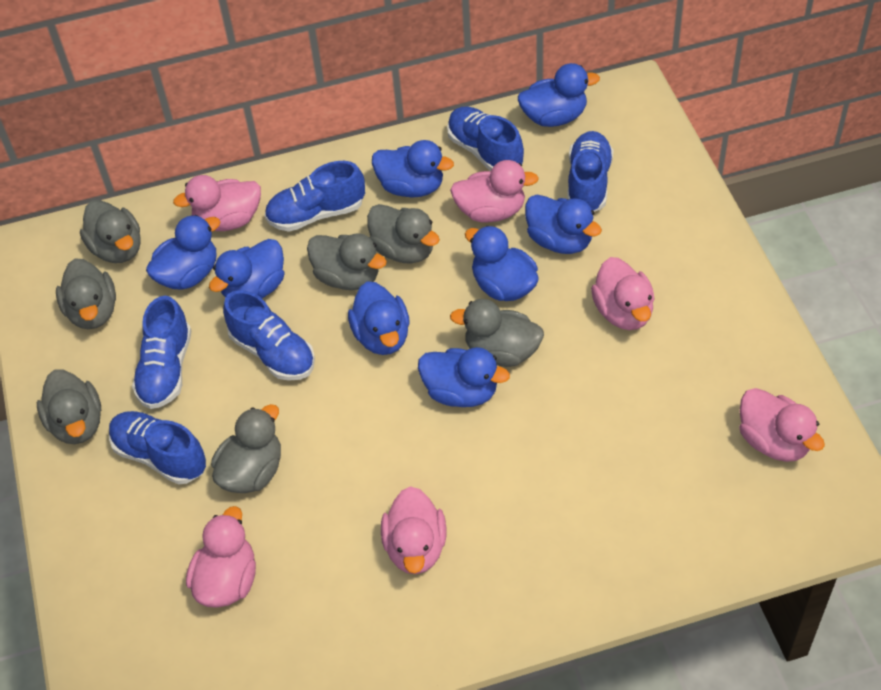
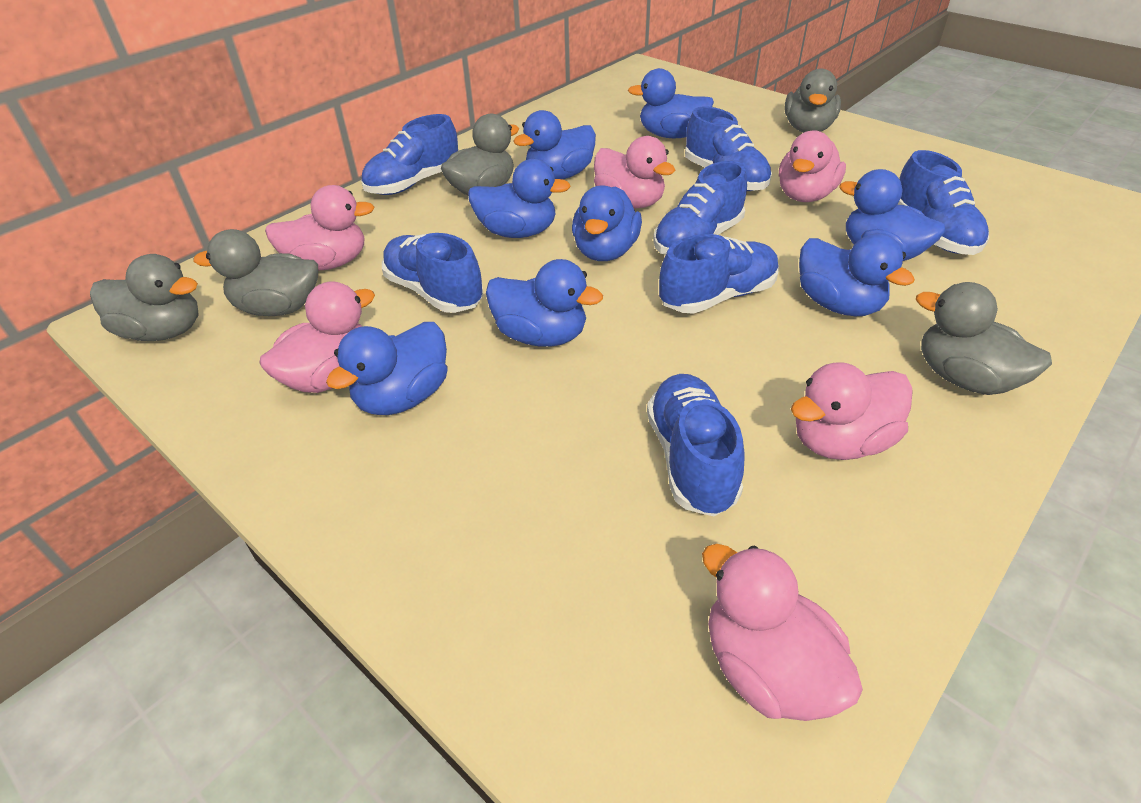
blue shoe: 6 -> 7
grey duck: 7 -> 5

